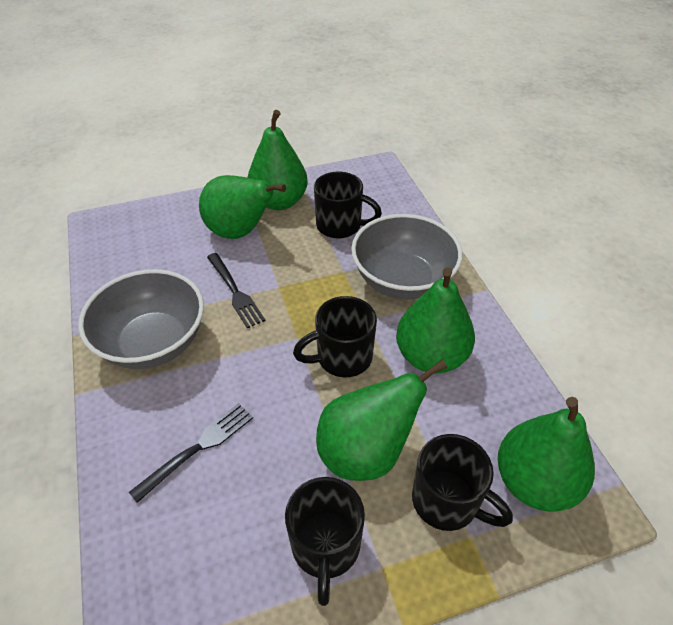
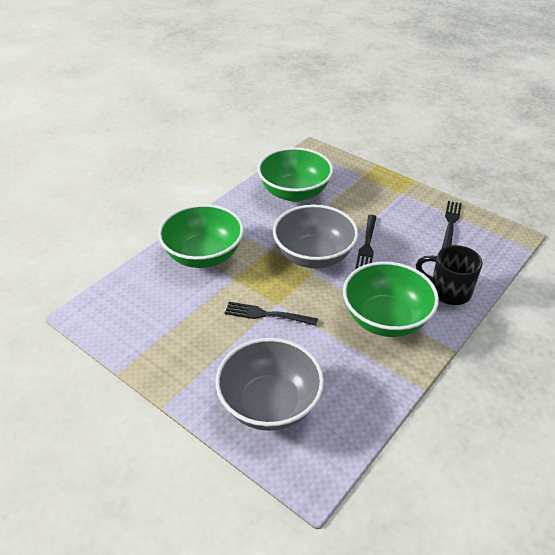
black fork: 2 -> 3
black mug: 4 -> 1
green bowl: 0 -> 3
green pear: 5 -> 0

